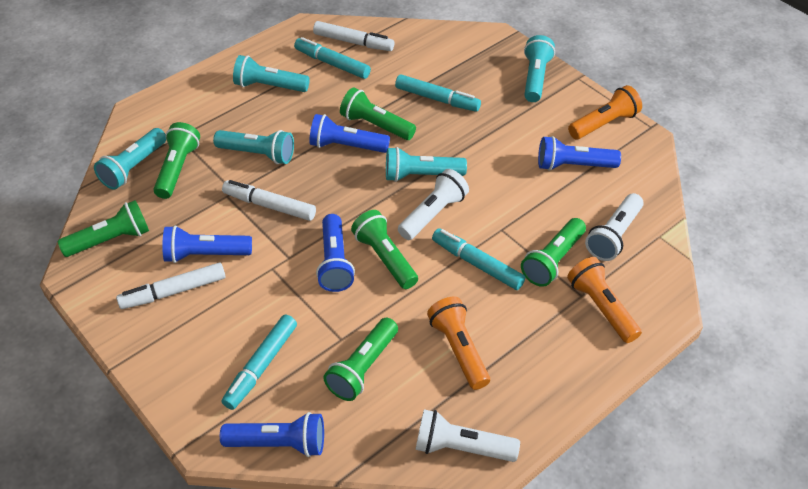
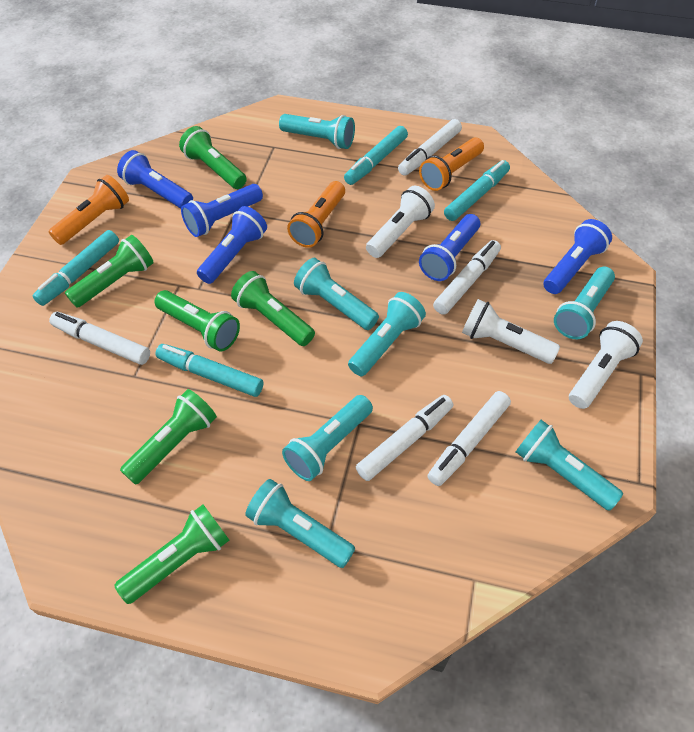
turquoise flashlight: 5 -> 7
white marker: 3 -> 5

